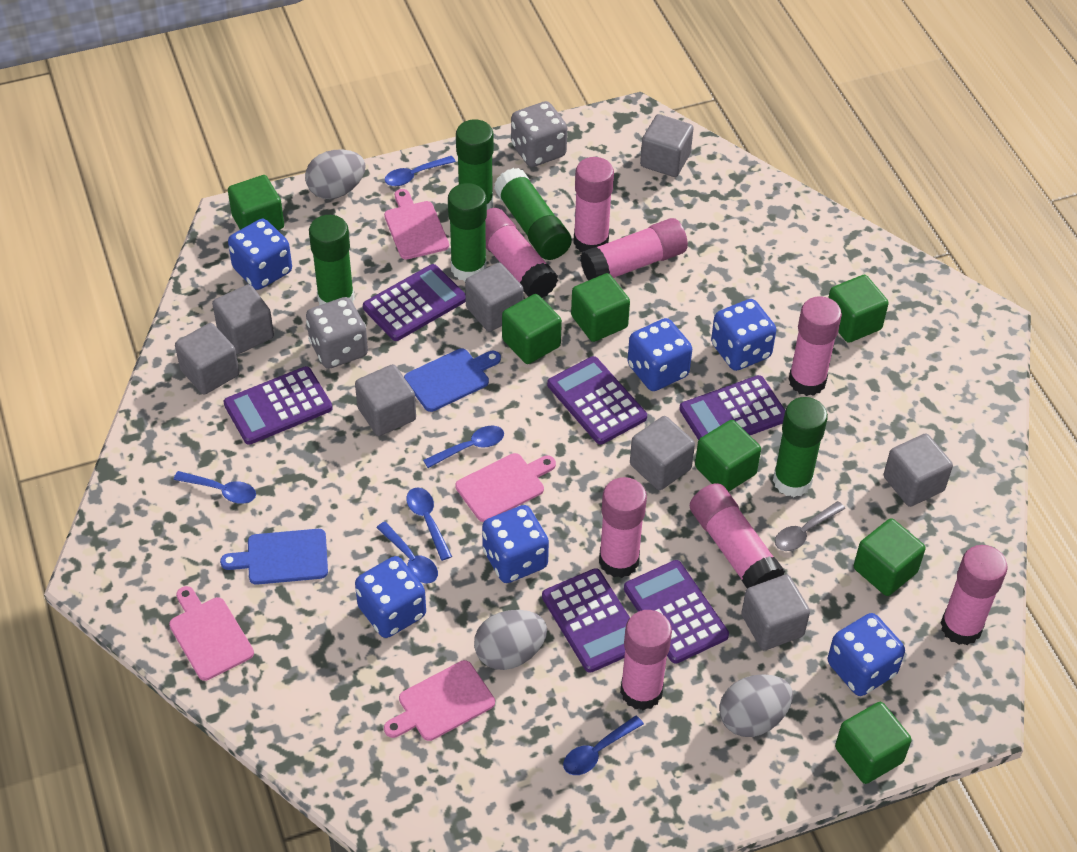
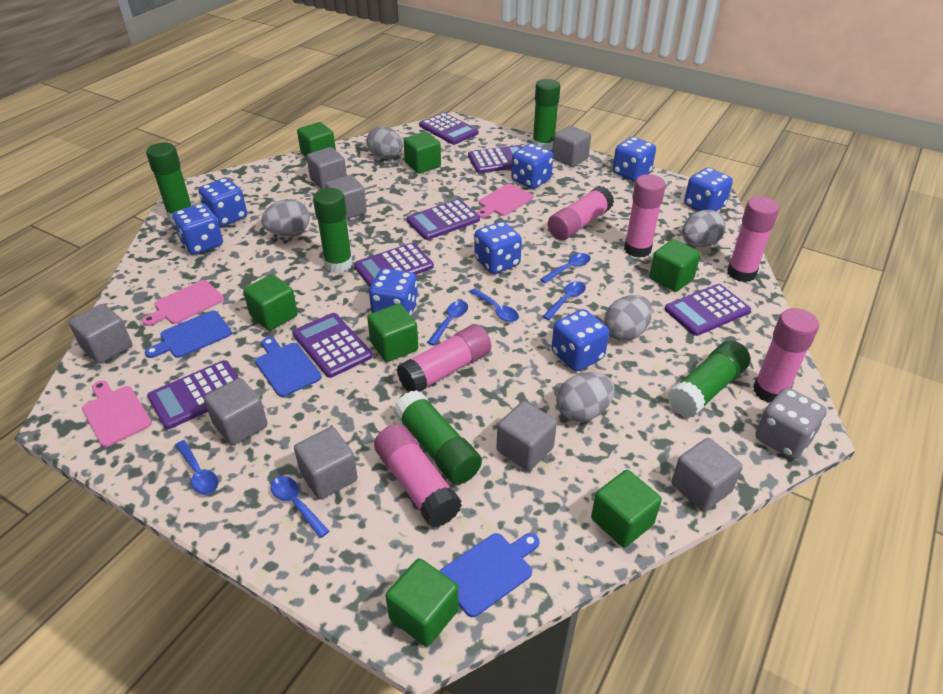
blue cutting board: 2 -> 3
blue dice: 6 -> 8
grey dice: 2 -> 1
grey egg: 3 -> 5
grey spoon: 1 -> 0
pink cutting board: 4 -> 3
pink glue stick: 8 -> 6
purple calculator: 6 -> 7

